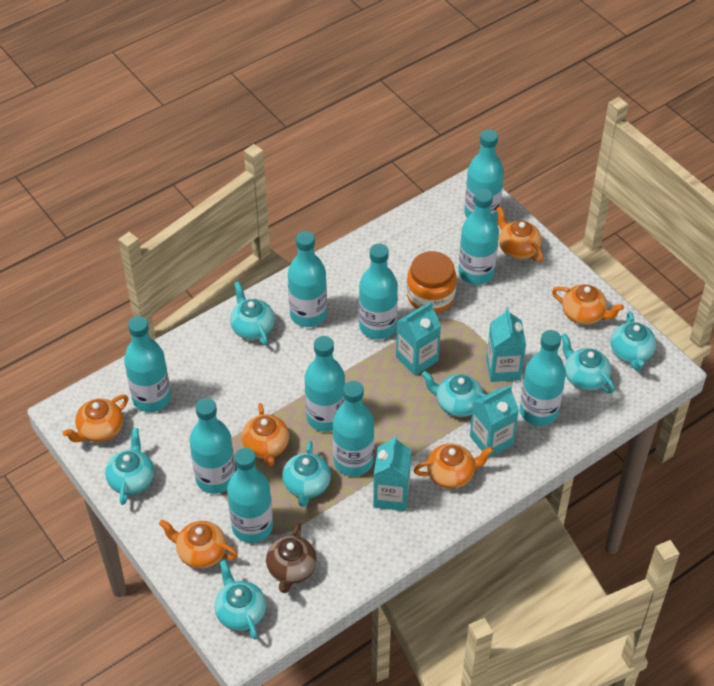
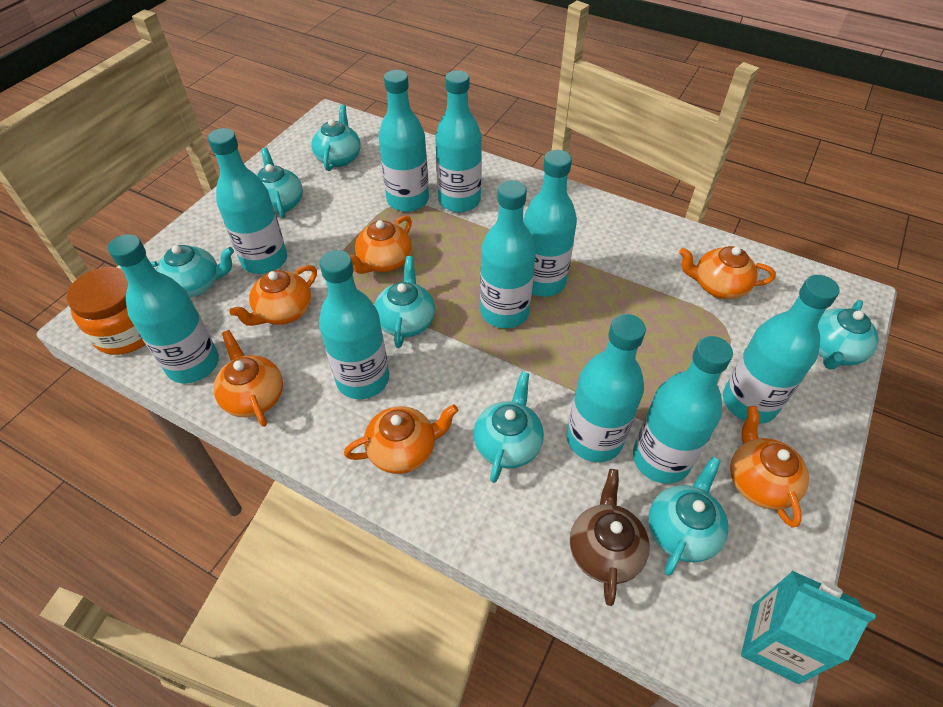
turquoise carton: 4 -> 1

